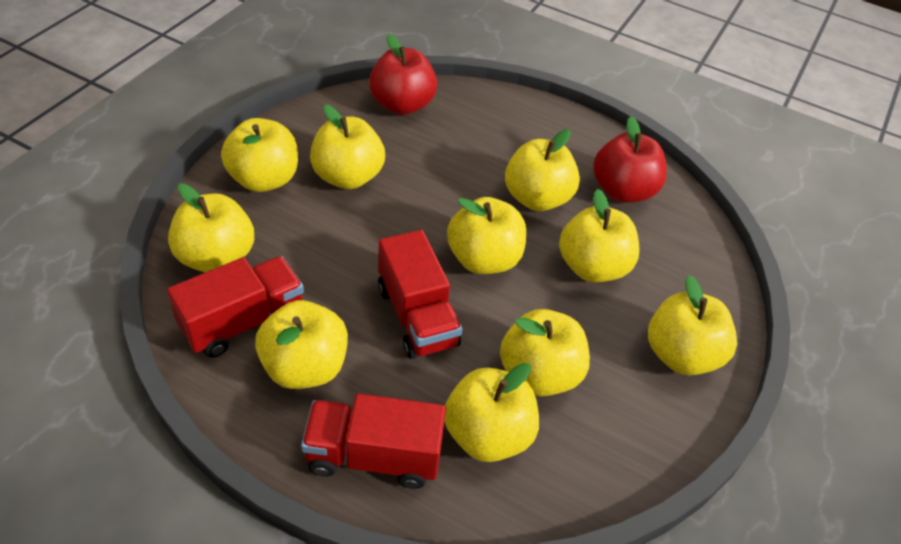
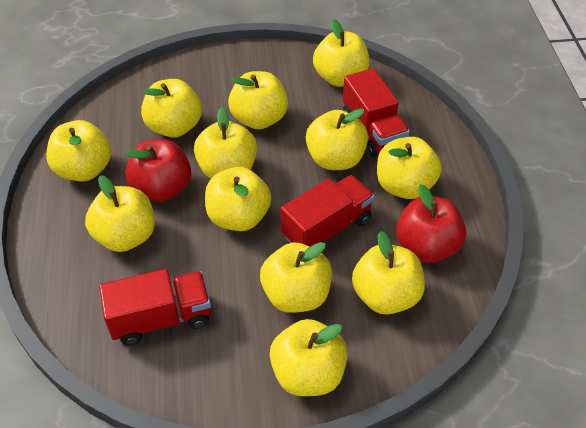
yellow apple: 10 -> 12

